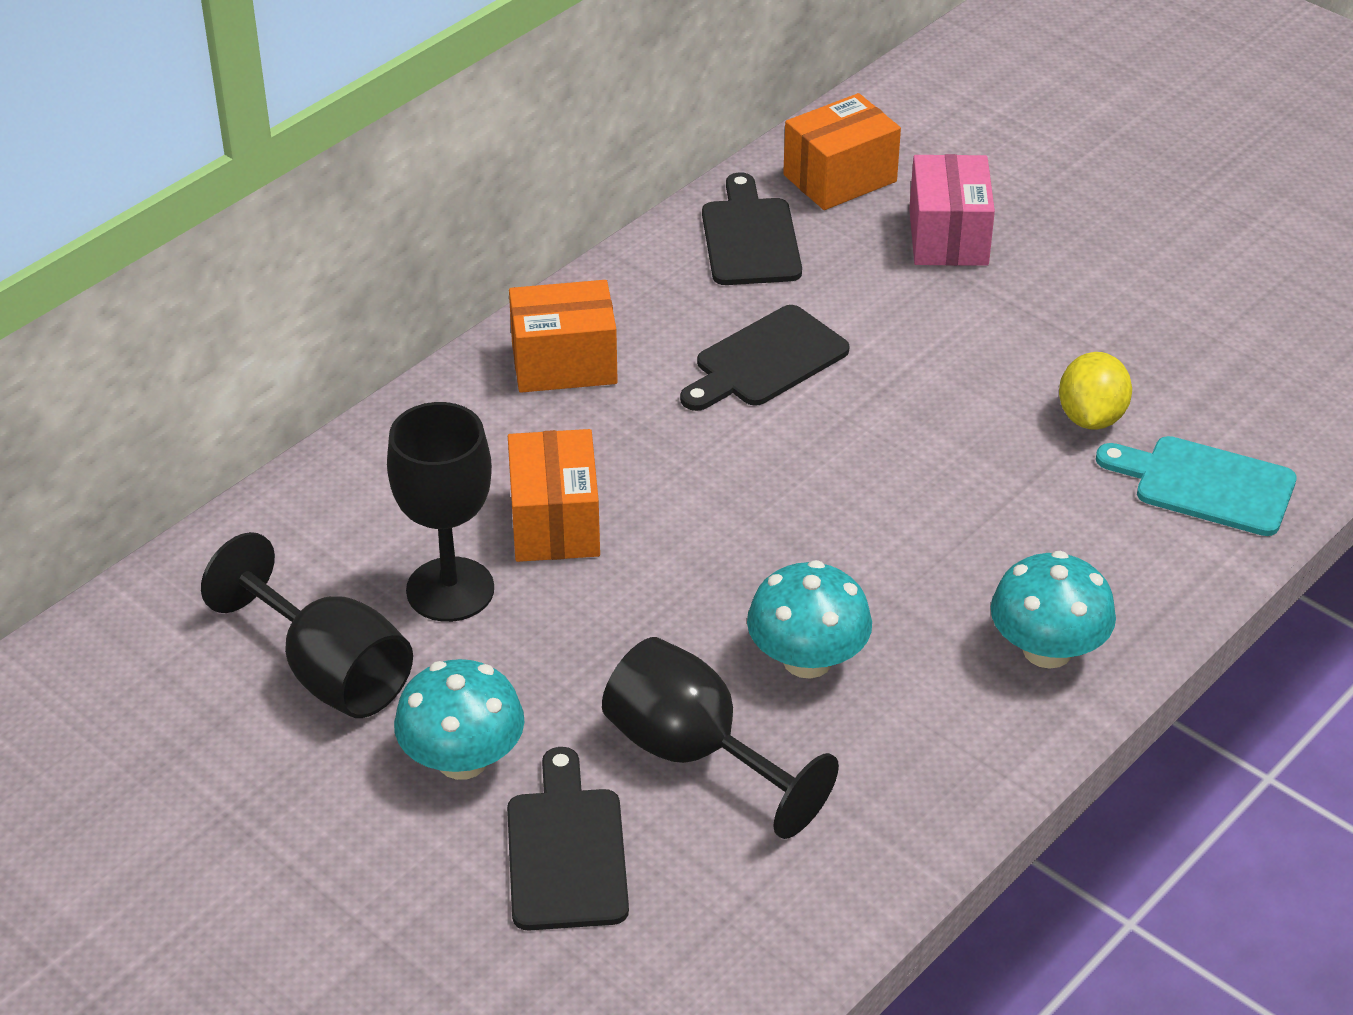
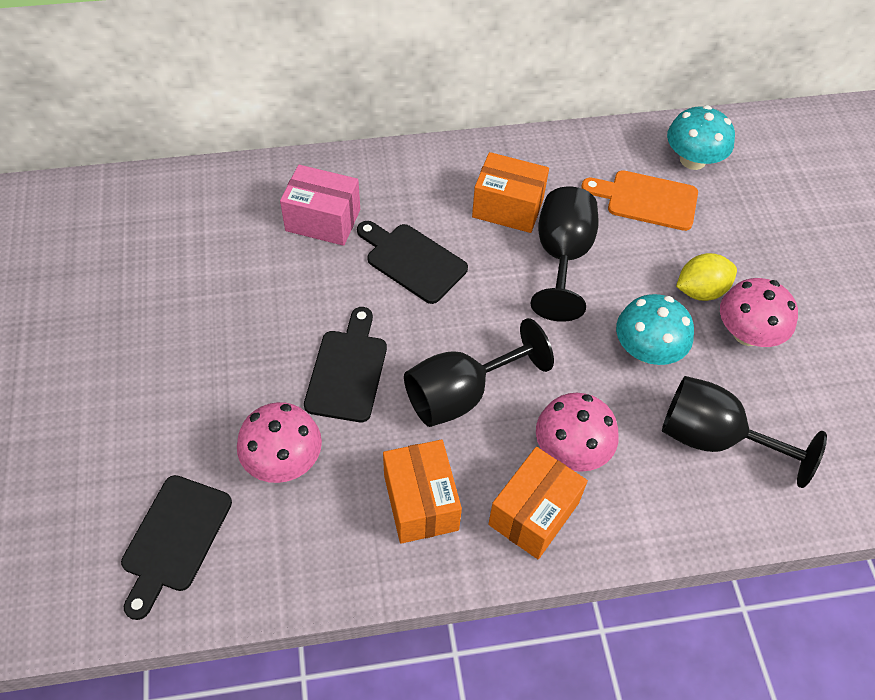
orange cutting board: 0 -> 1
pink mushroom: 0 -> 3
turquoise cutting board: 1 -> 0
turquoise mushroom: 3 -> 2

